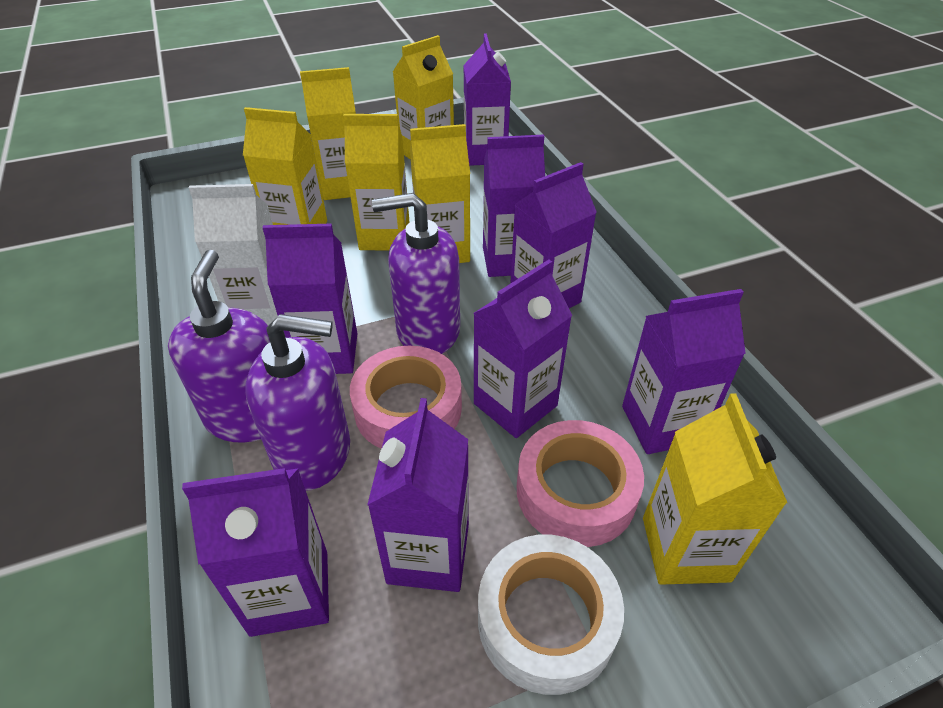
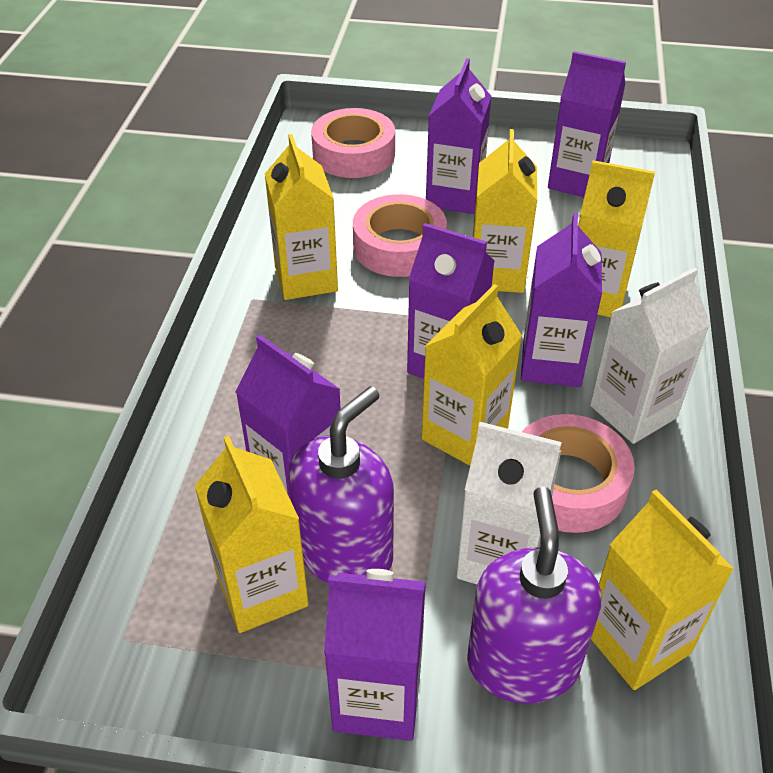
pink tape: 2 -> 3
purple carton: 8 -> 6
purple soap dispenser: 3 -> 2
white carton: 1 -> 2
white tape: 1 -> 0

